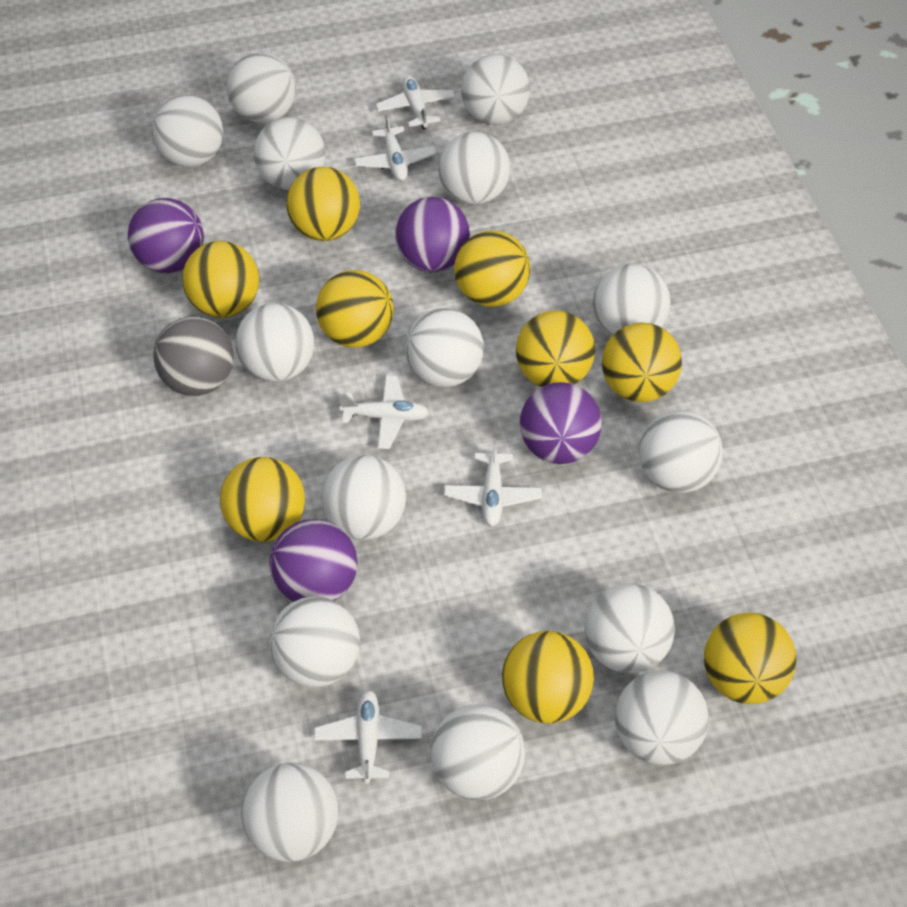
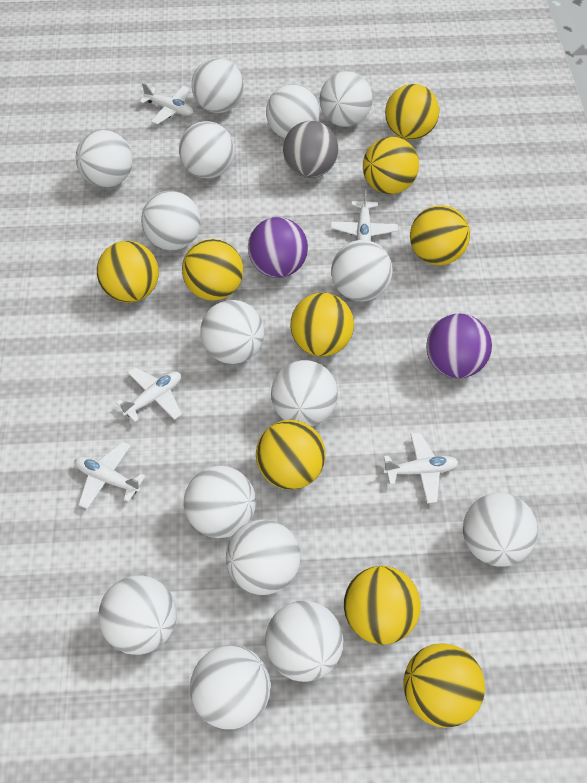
purple ball: 4 -> 2

